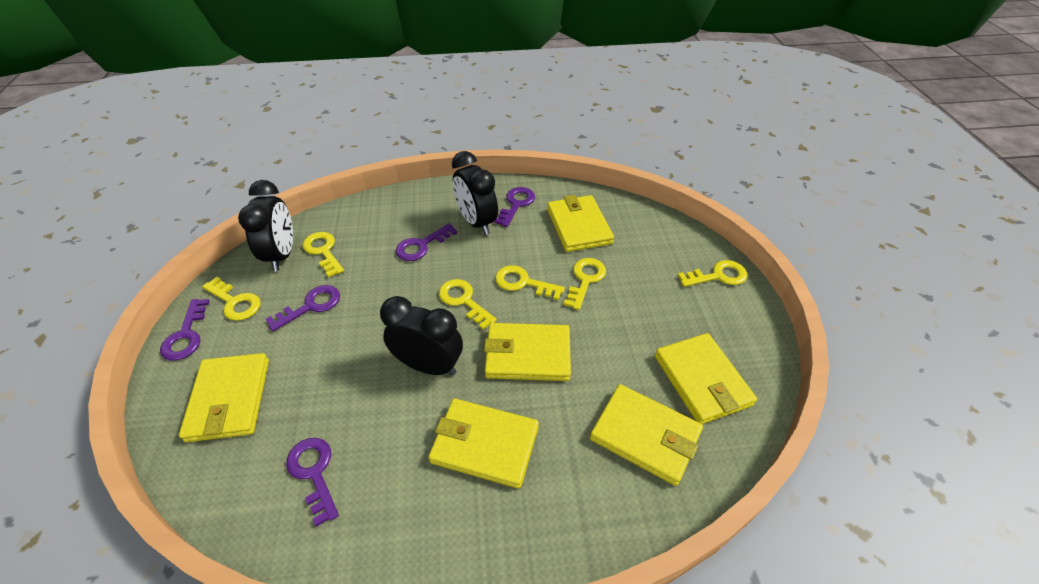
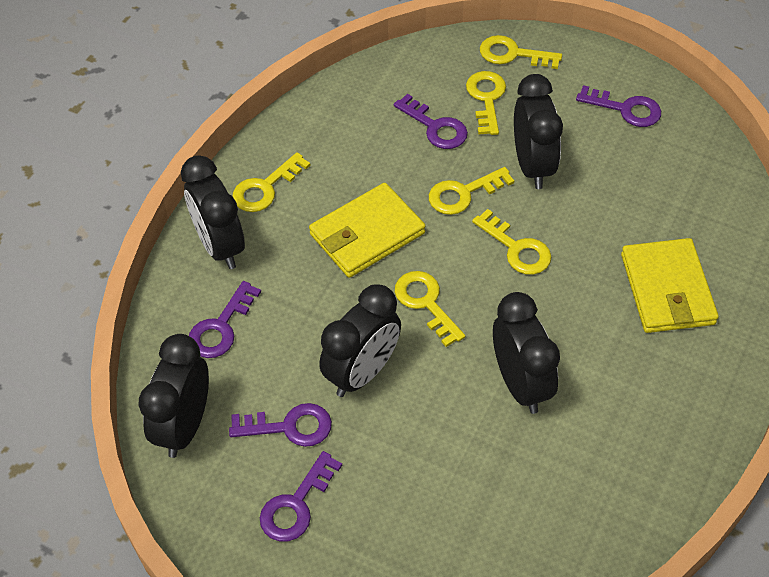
black clock: 3 -> 5
yellow wallet: 6 -> 2

